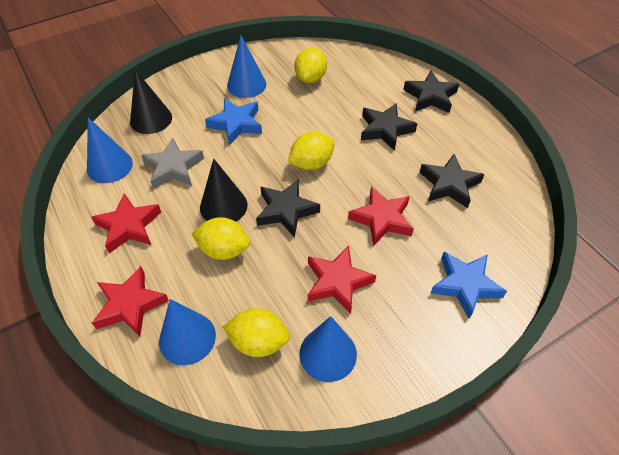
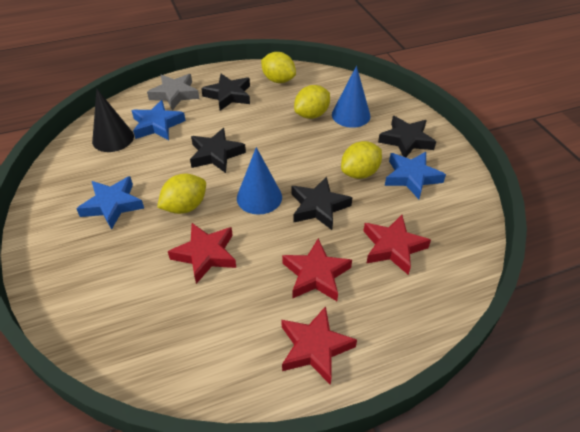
black cone: 2 -> 1
blue cone: 4 -> 2
blue star: 2 -> 3

